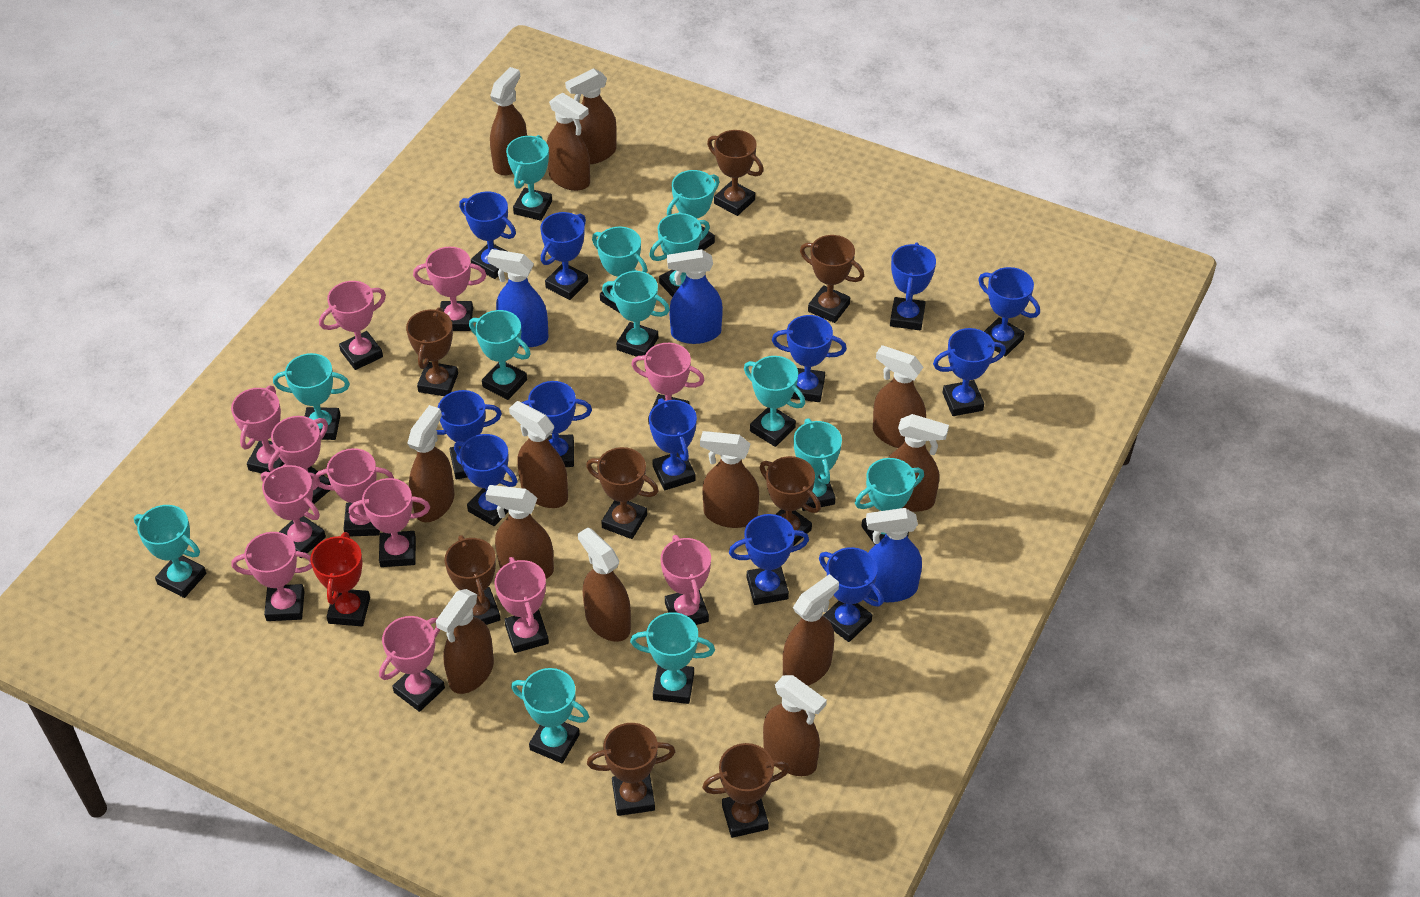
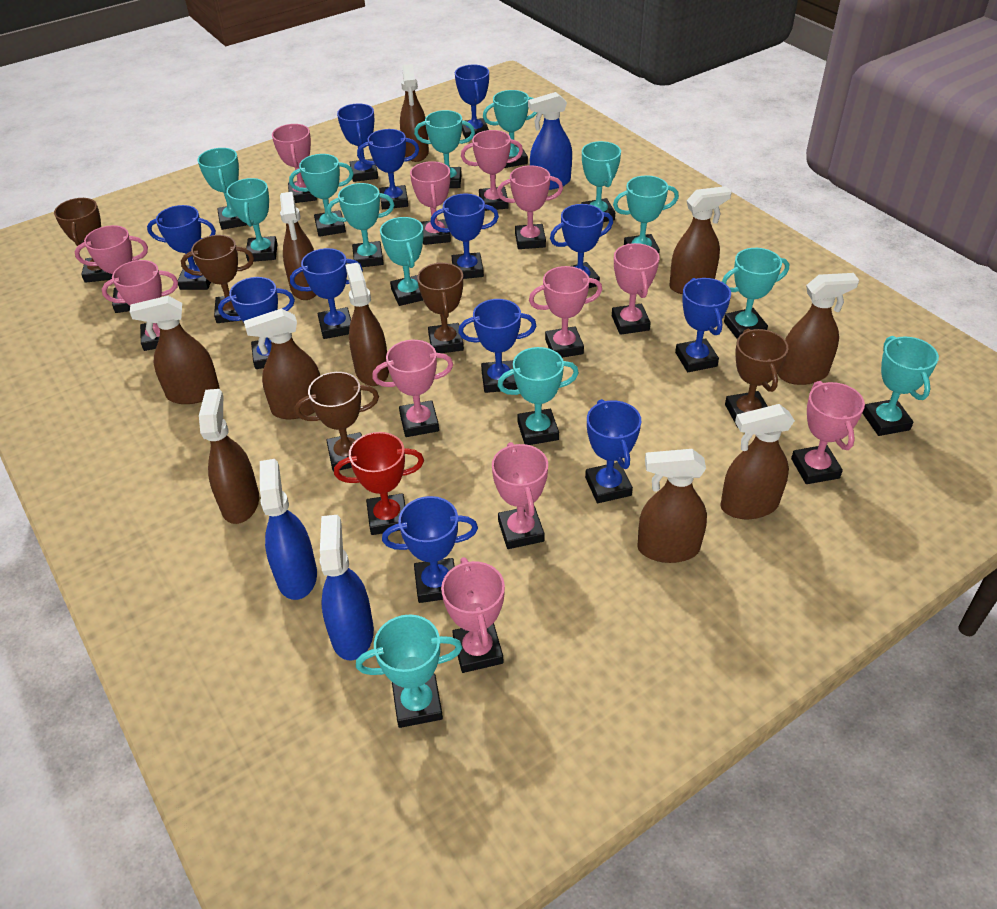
brown spray bottle: 13 -> 10
brown trophy: 8 -> 5

